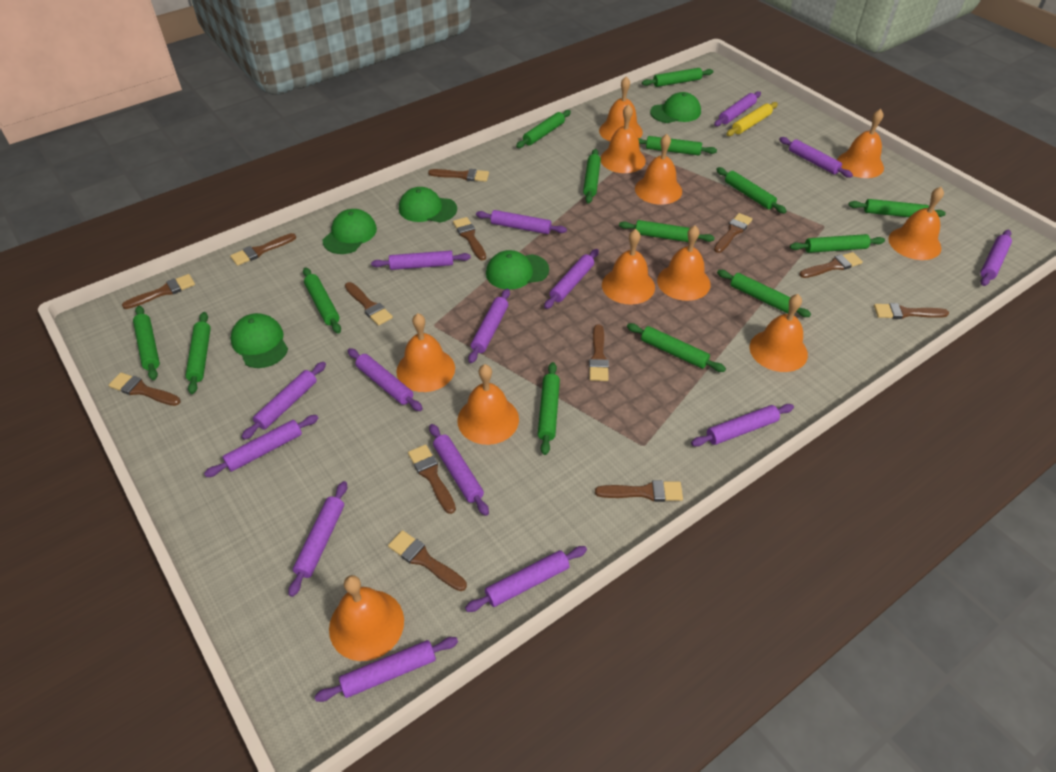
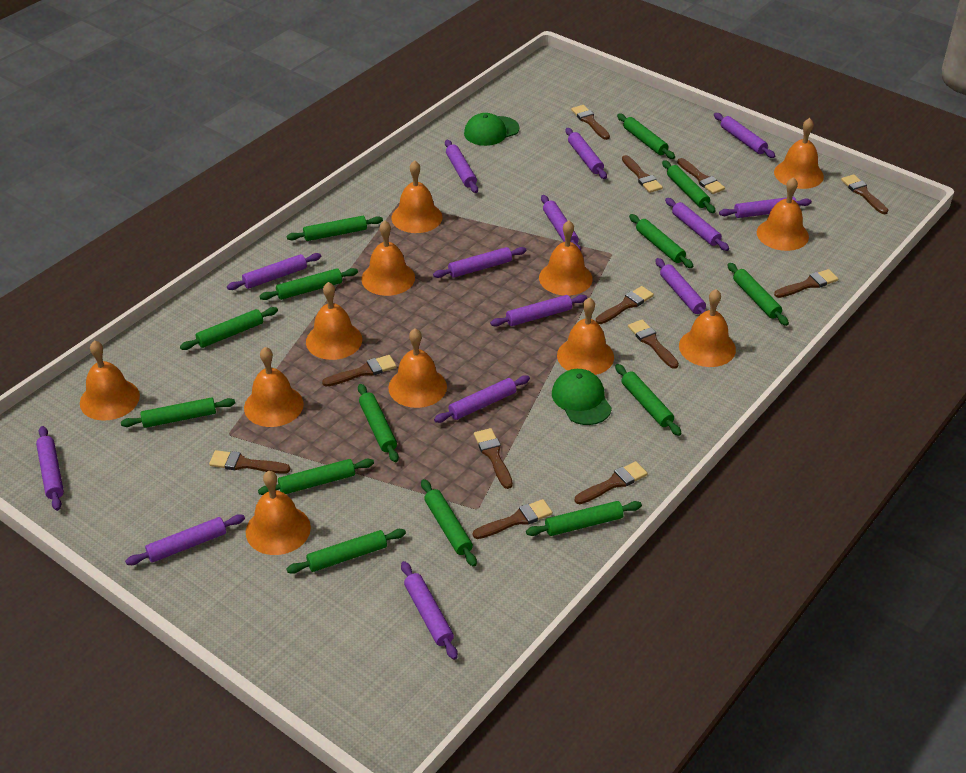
brown brush: 13 -> 12
green cap: 5 -> 2
orange bell: 11 -> 12
purple rolling pin: 15 -> 14
yellow rolling pin: 1 -> 0

